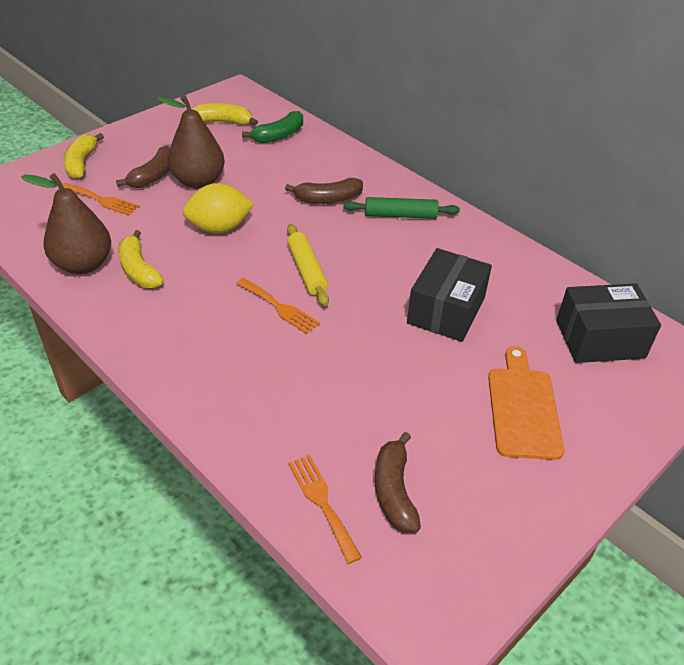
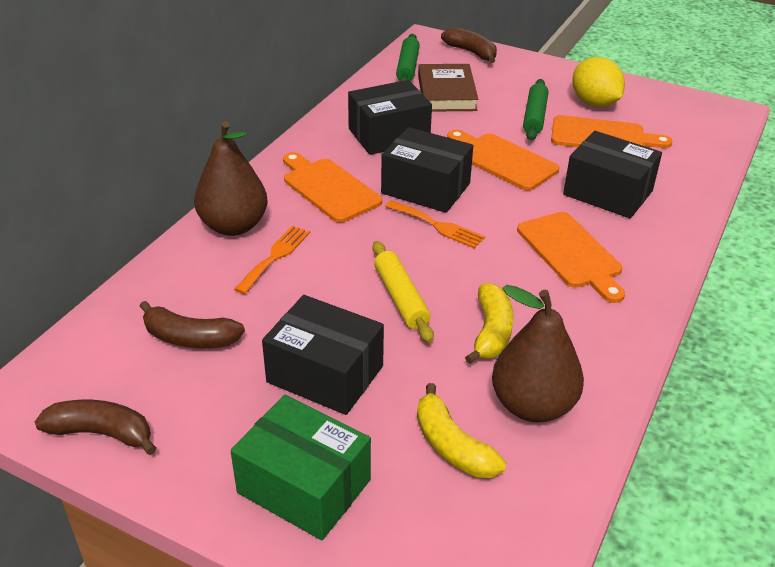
black box: 2 -> 4
brown book: 0 -> 1
green banana: 1 -> 0
green box: 0 -> 1
green rolling pin: 1 -> 2
orange cutting board: 1 -> 4
orange fork: 3 -> 2
yellow banana: 3 -> 2

